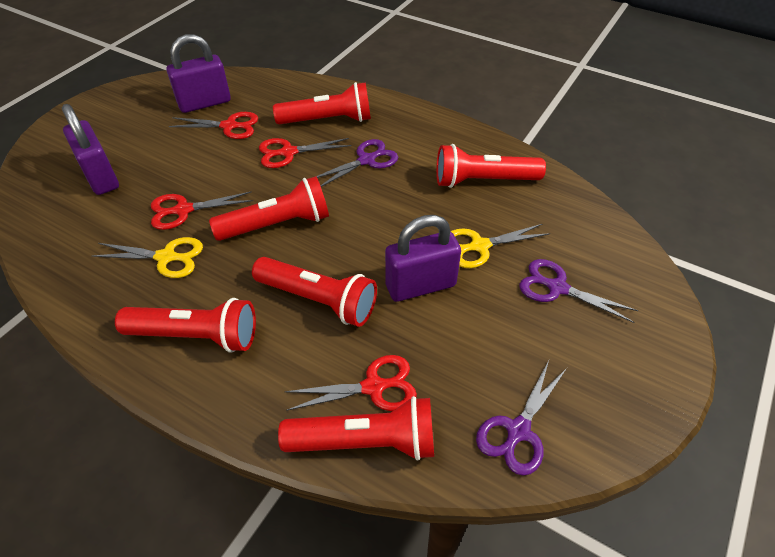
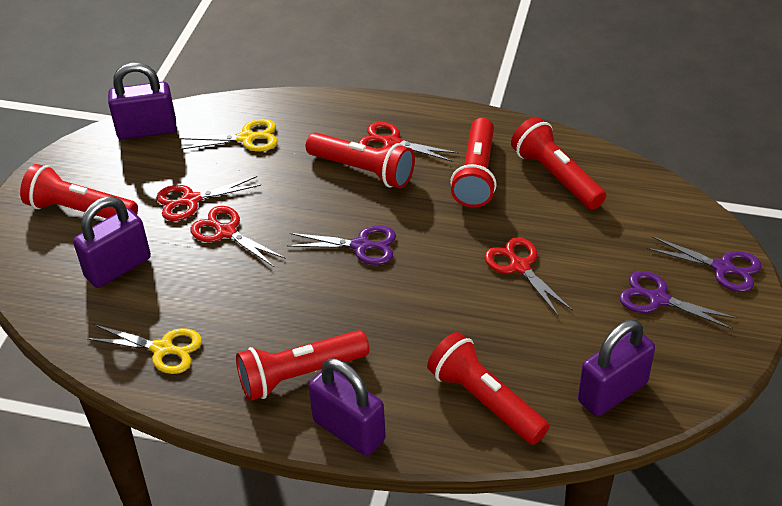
purple padlock: 3 -> 4

